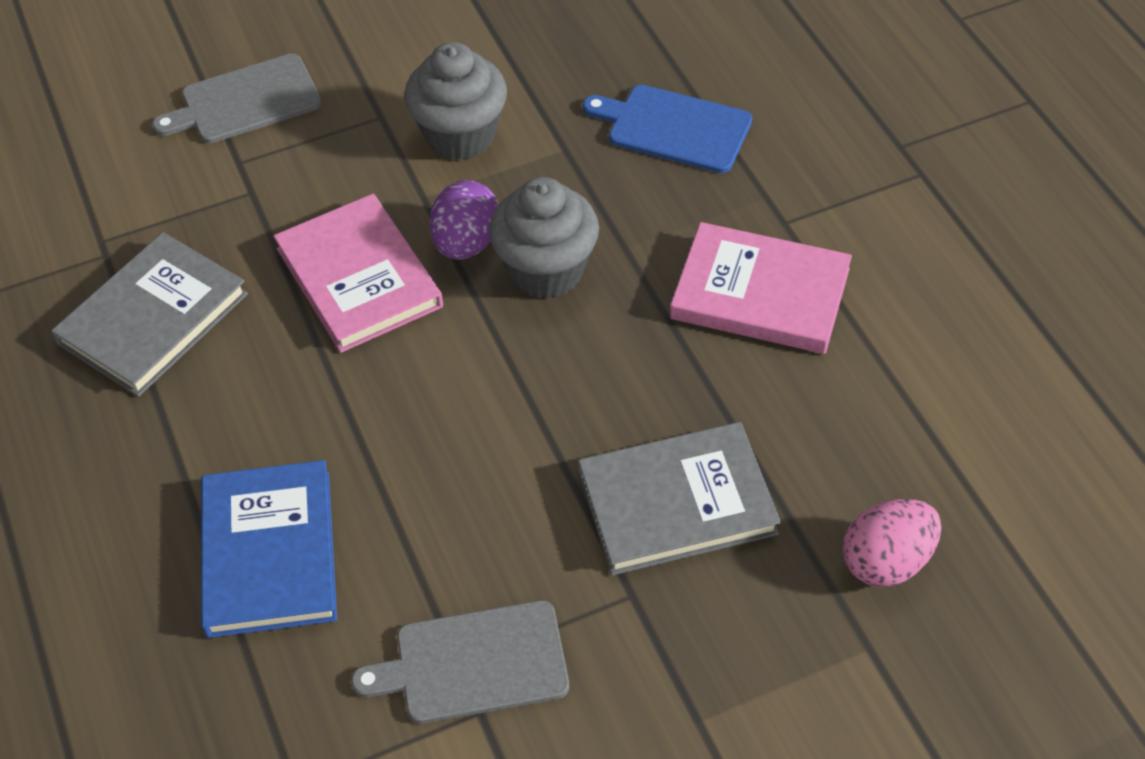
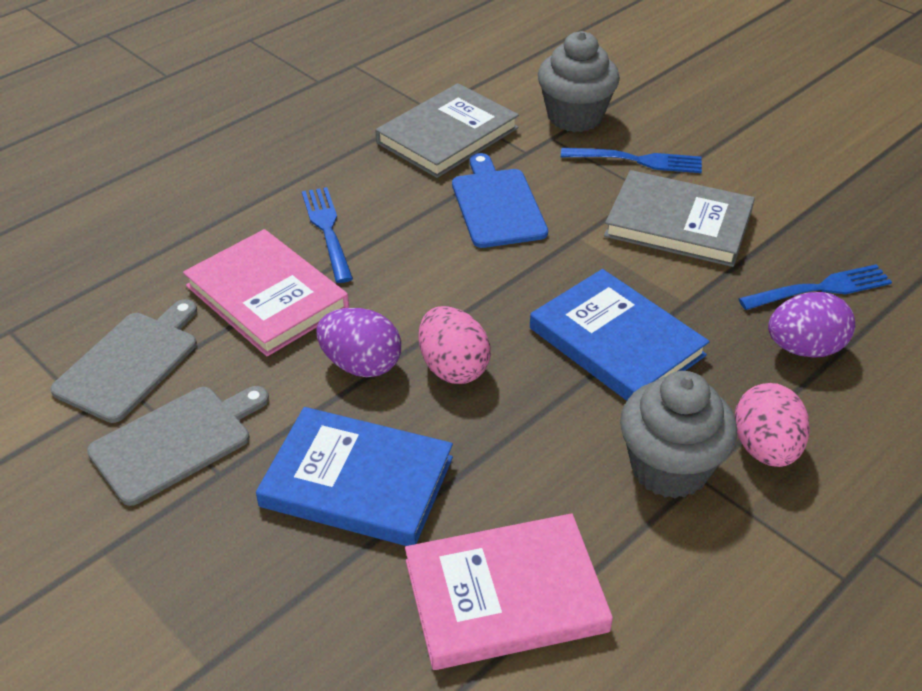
blue book: 1 -> 2
blue fork: 0 -> 3
pink egg: 1 -> 2
purple egg: 1 -> 2

